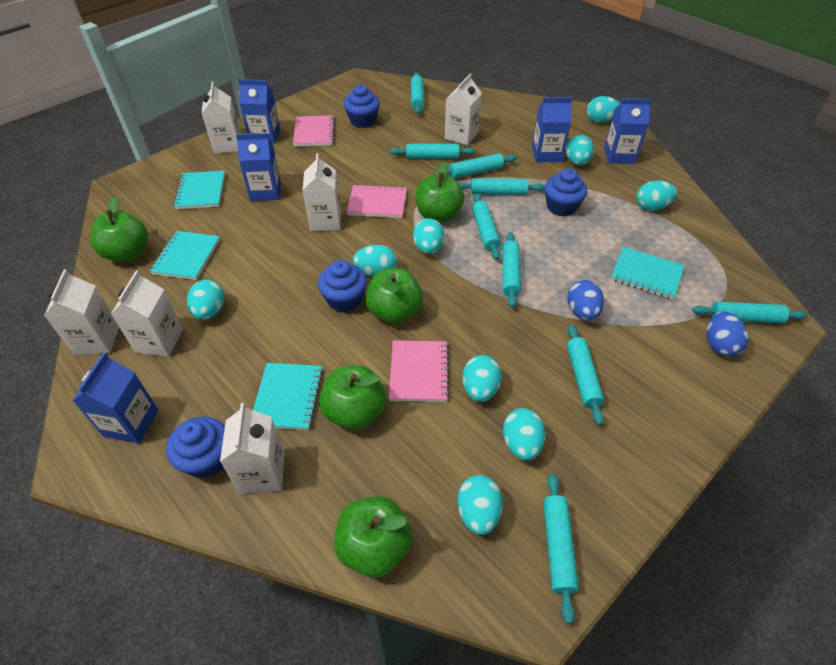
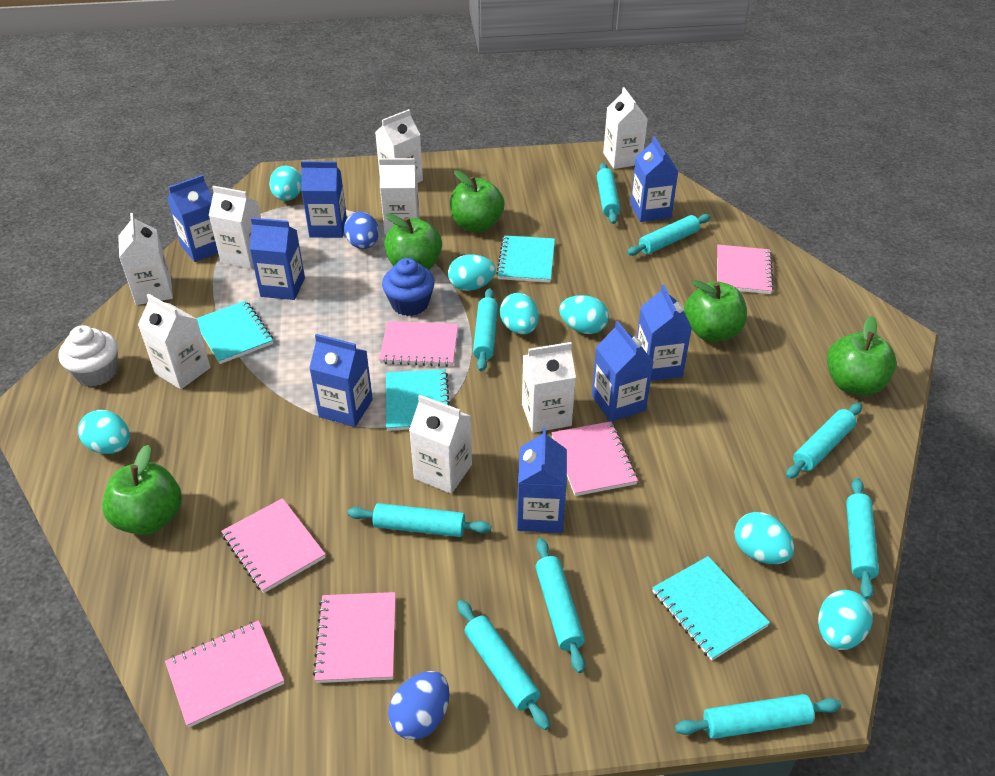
blue carton: 5 -> 8
blue cupcake: 4 -> 1
pink notebook: 3 -> 6
turquoise egg: 9 -> 7
white carton: 6 -> 8
white cupcake: 0 -> 1

